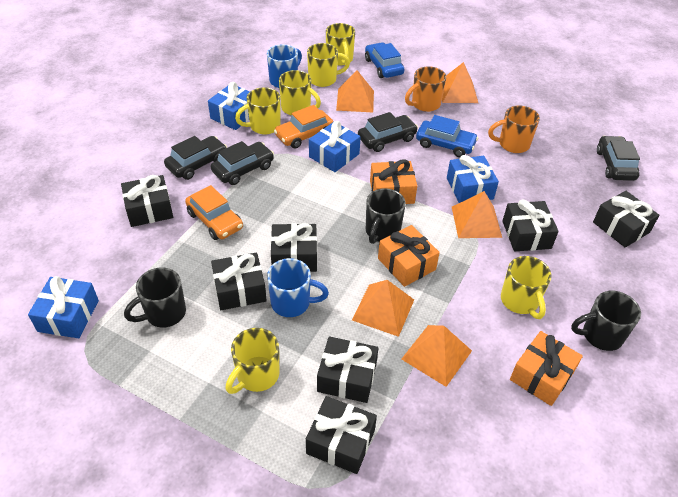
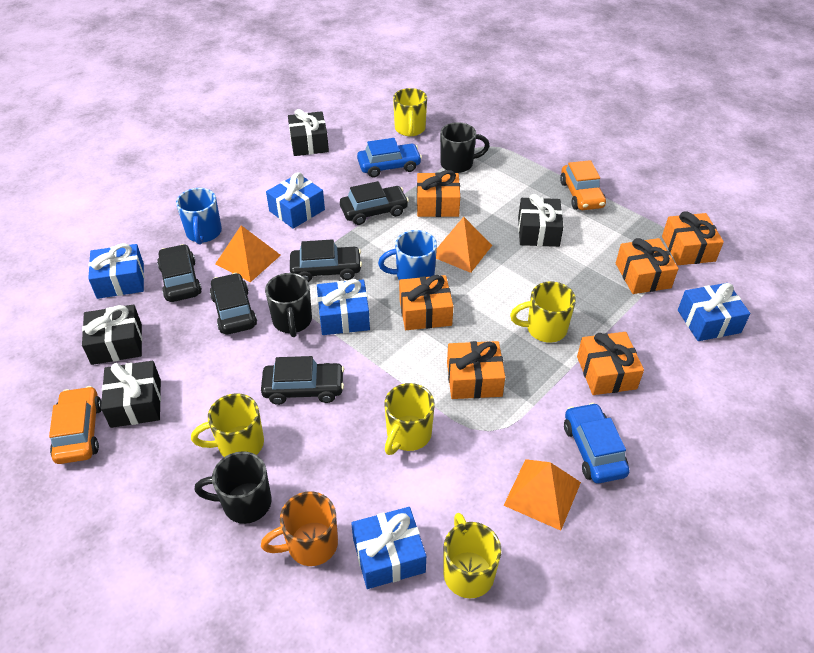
black car: 4 -> 5
black gift: 7 -> 4
blue gift: 4 -> 5
orange gift: 3 -> 6
orange mug: 2 -> 1
orange pyramid: 5 -> 3
yellow mug: 6 -> 5

